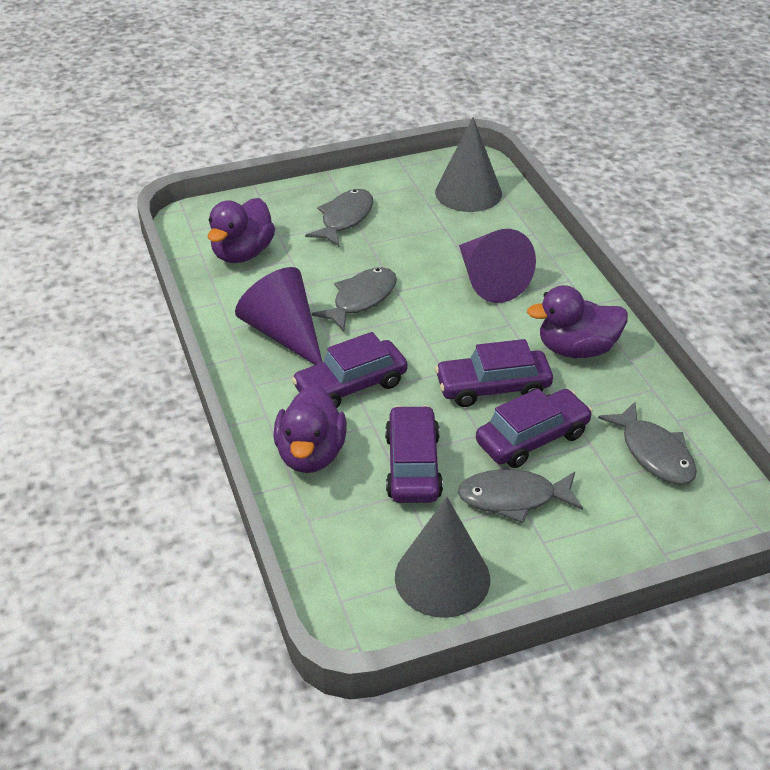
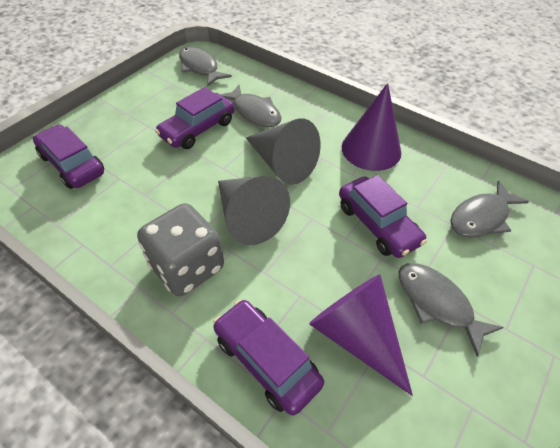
grey dice: 0 -> 1
purple duck: 3 -> 0

